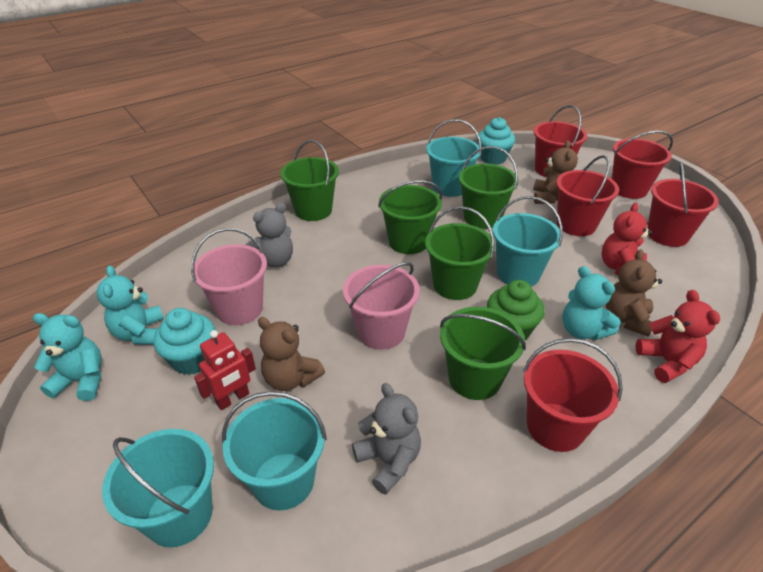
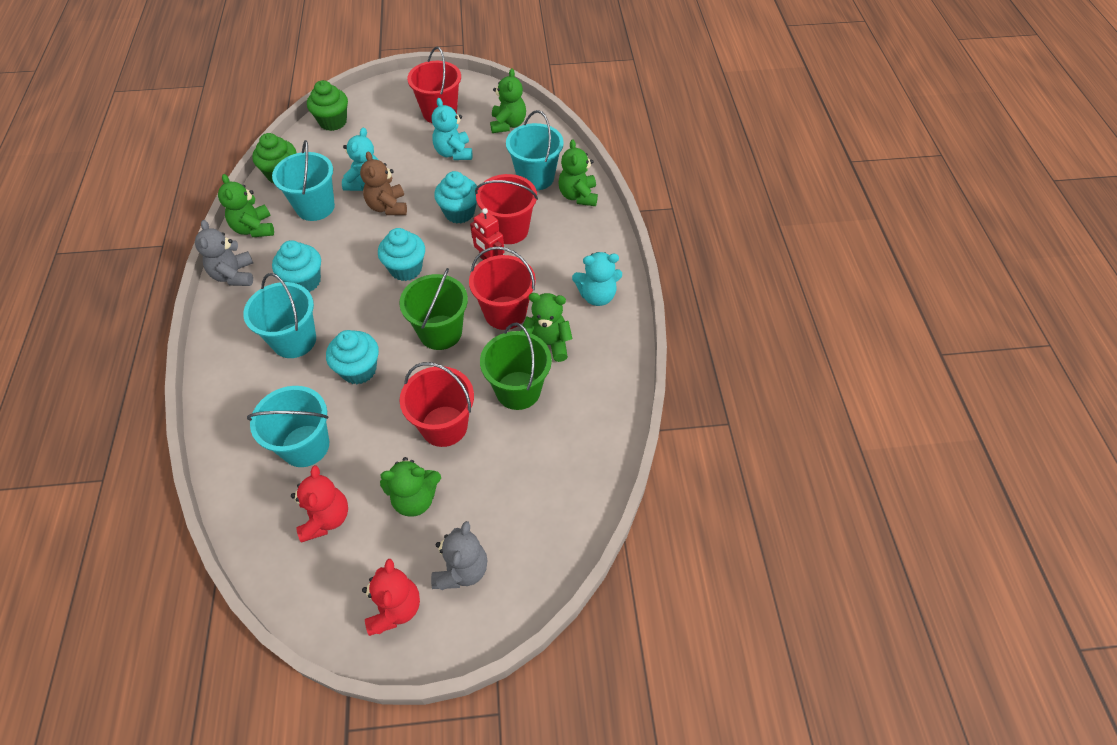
brown teddy bear: 3 -> 1
green bucket: 5 -> 2
green cupcake: 1 -> 2
green teddy bear: 0 -> 5
pink bucket: 2 -> 0
red bucket: 5 -> 4
turquoise cupcake: 2 -> 4

